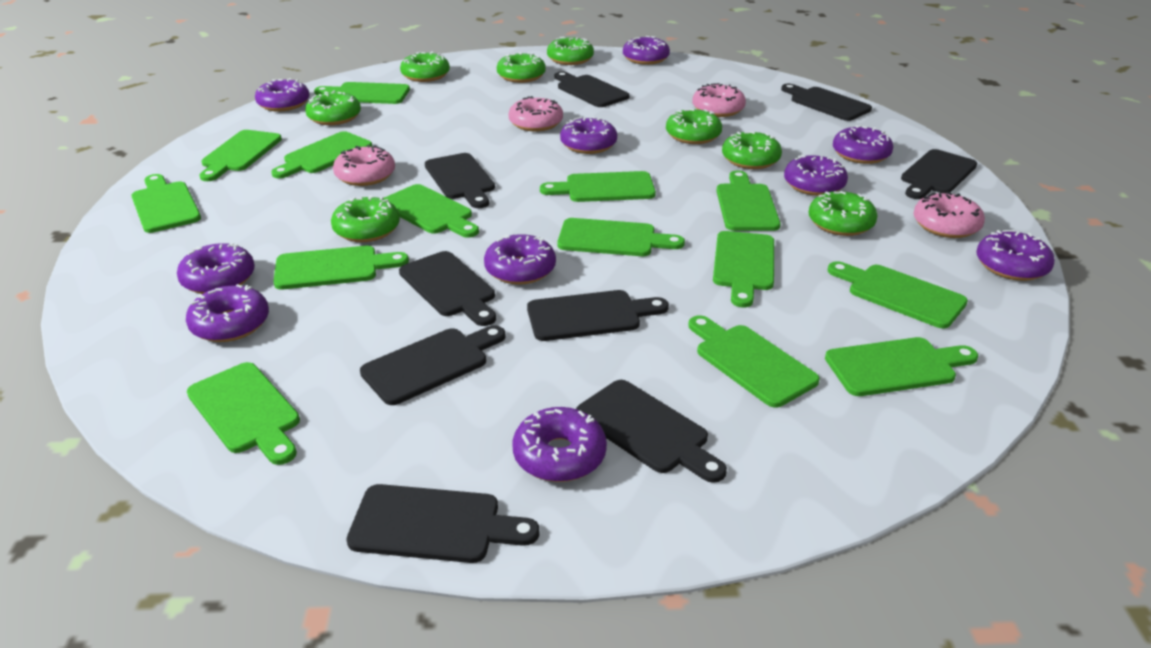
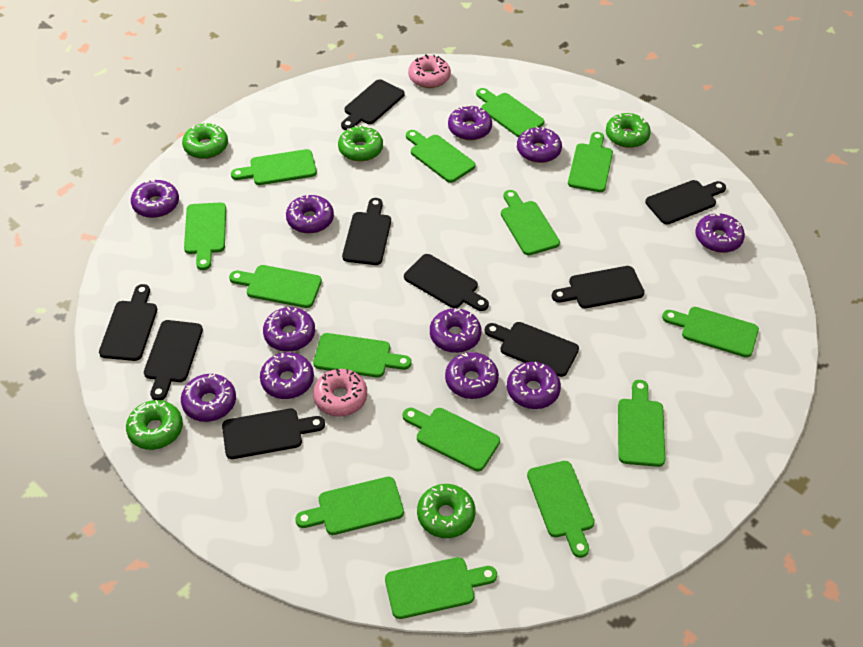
green donut: 8 -> 5
pink donut: 4 -> 2
purple donut: 10 -> 11

